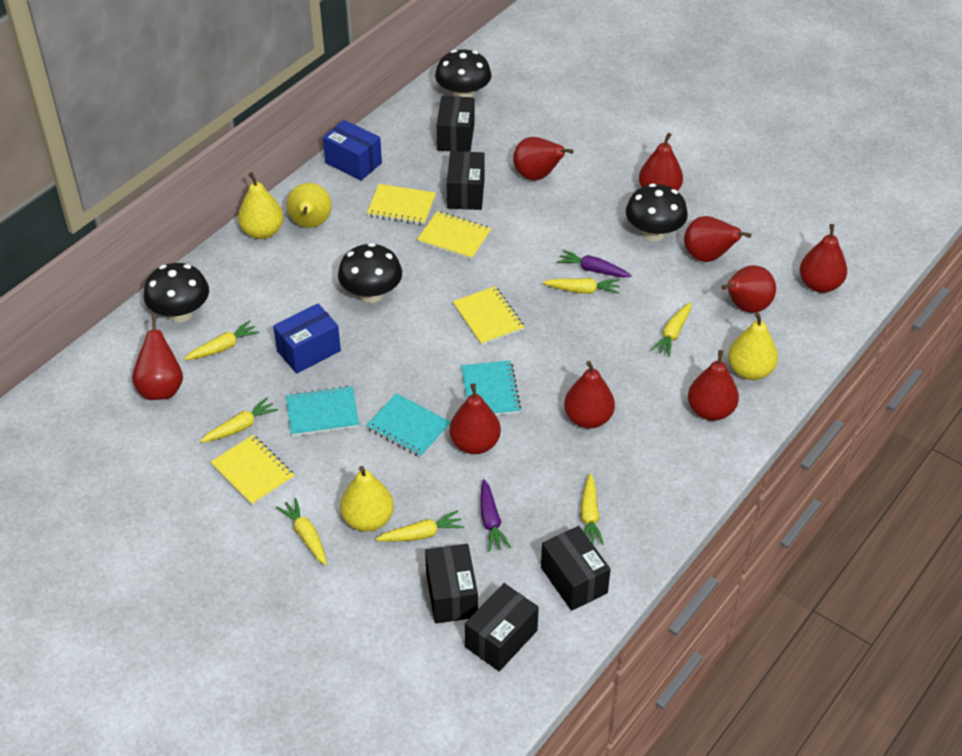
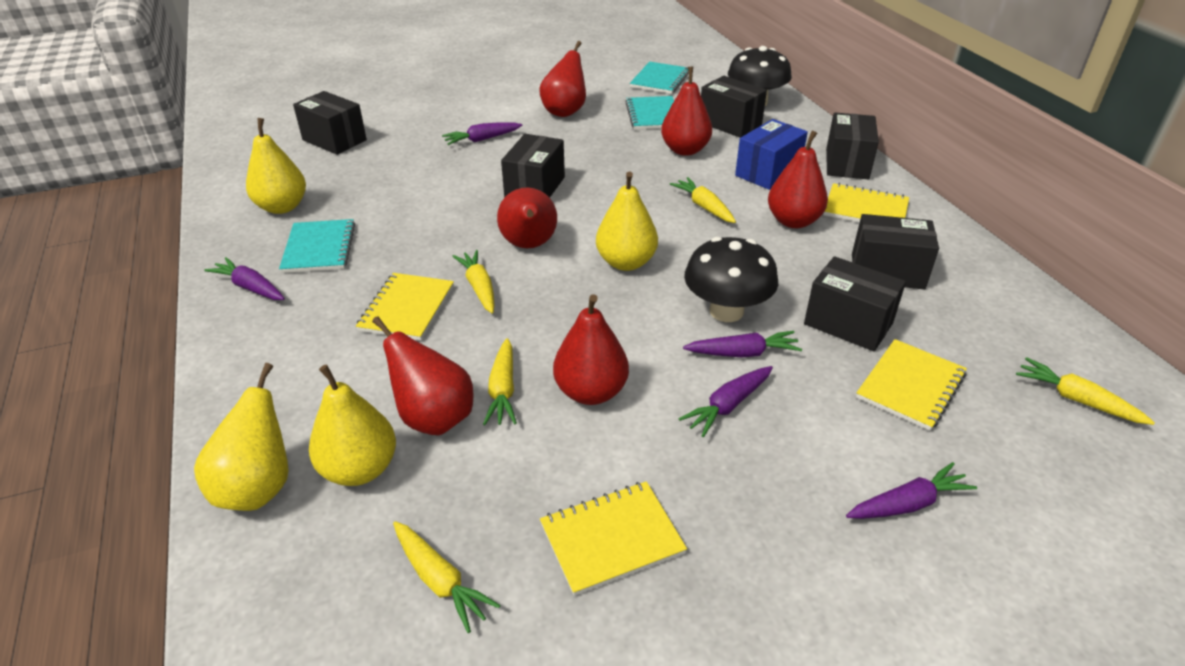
black box: 5 -> 6
black mushroom: 4 -> 2
blue box: 2 -> 1
purple carrot: 2 -> 5
red pear: 9 -> 6
yellow carrot: 7 -> 5

